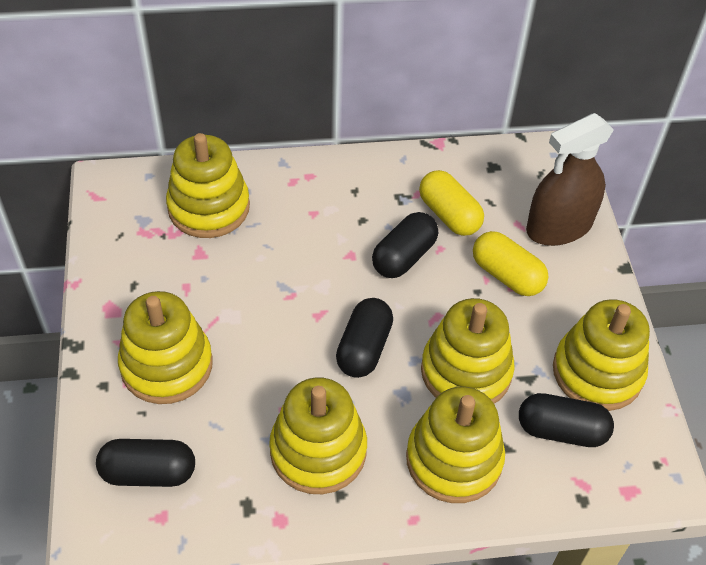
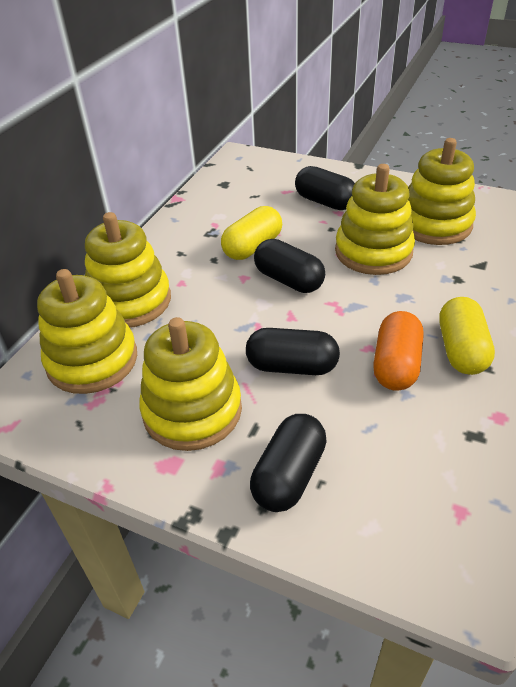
brown spray bottle: 1 -> 0
orange capsule: 0 -> 1
yellow stacking toy: 6 -> 5

